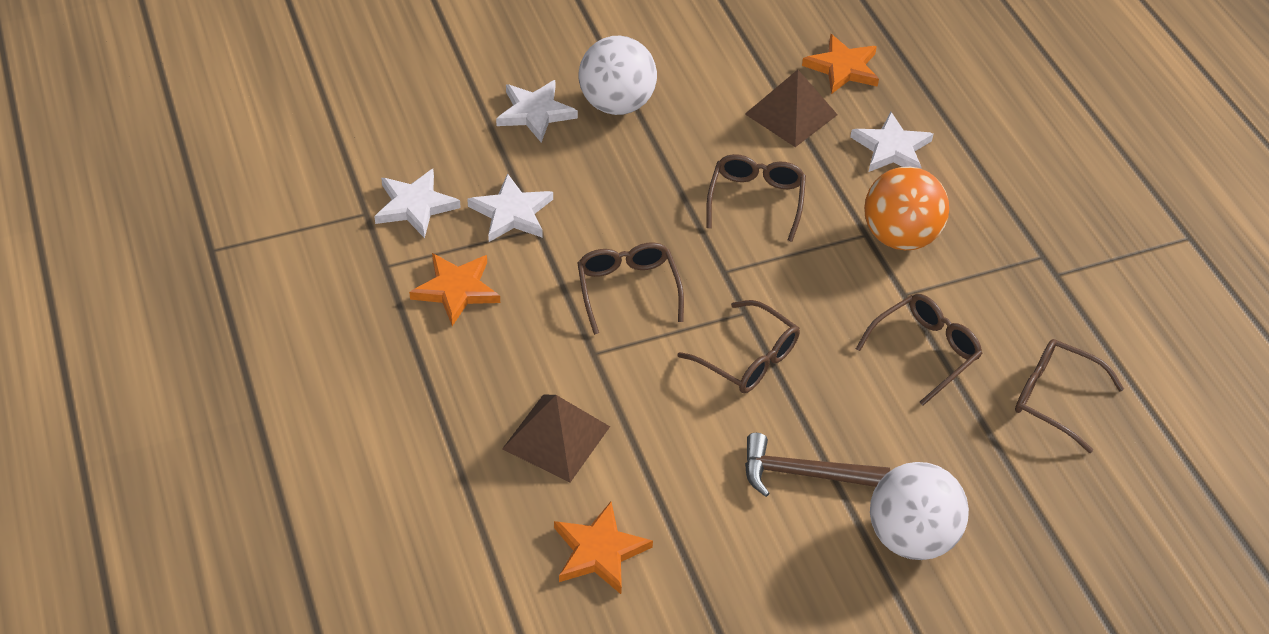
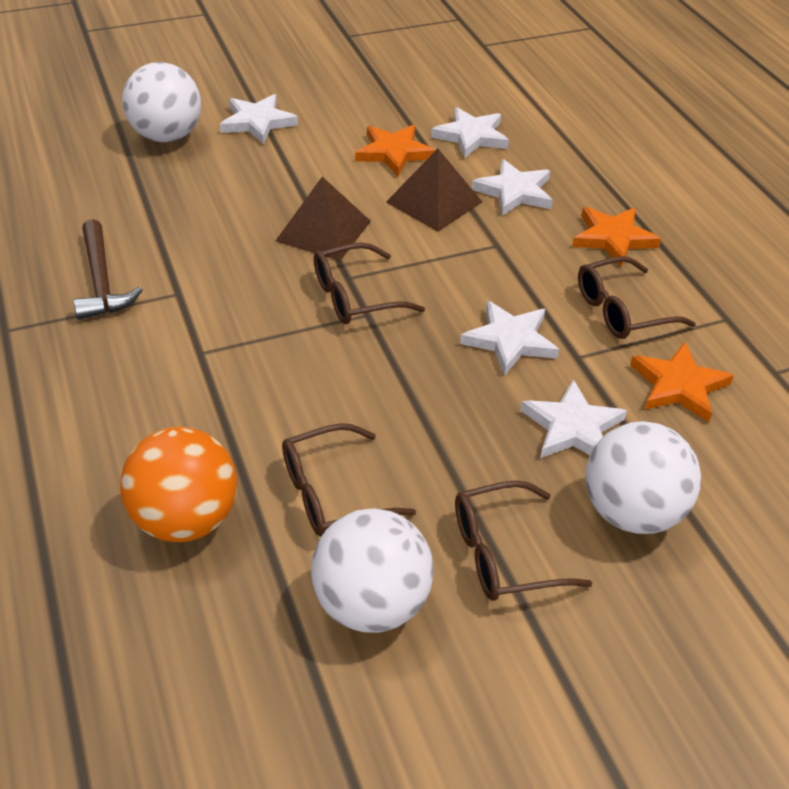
brown glasses: 5 -> 4
white ball: 2 -> 3
white star: 4 -> 5

